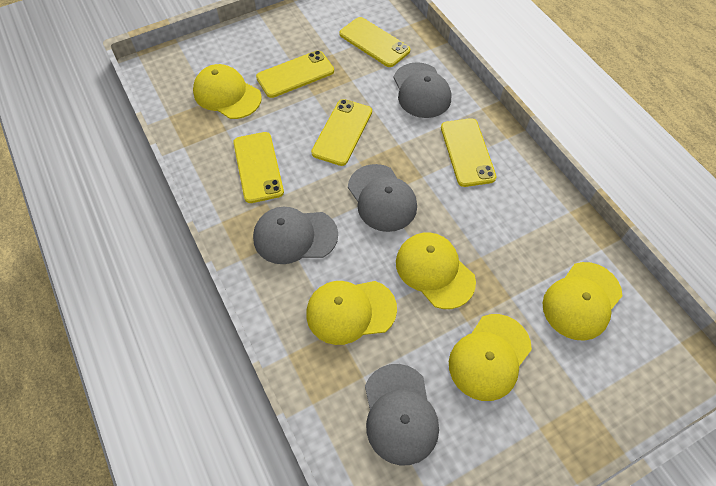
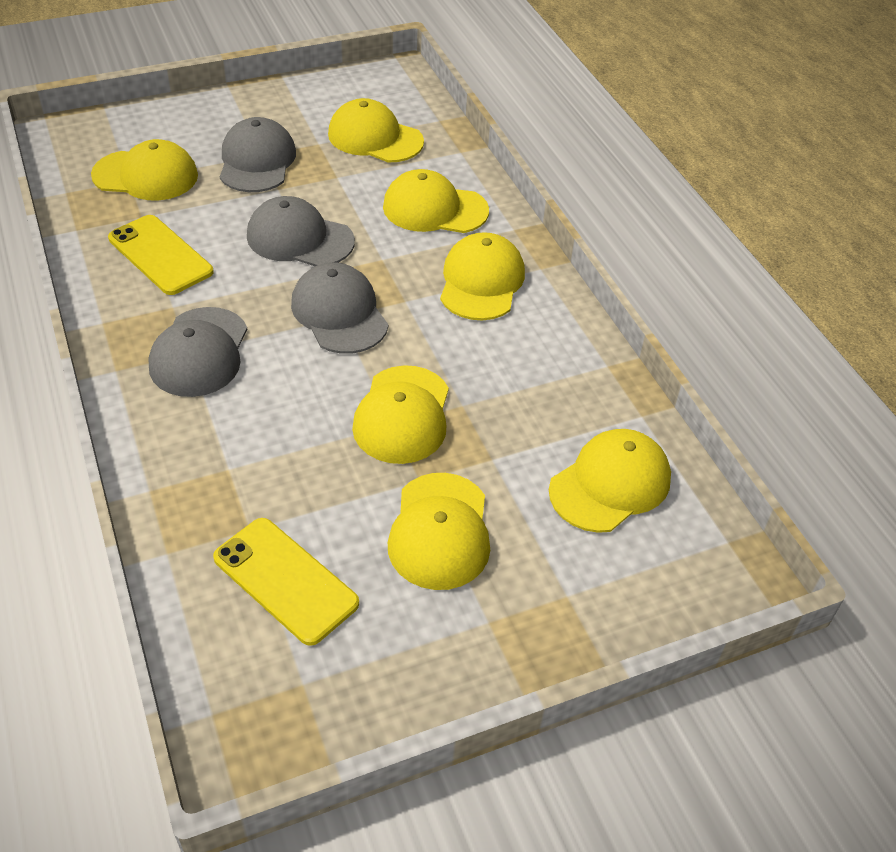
yellow cap: 5 -> 7
yellow phone: 5 -> 2

